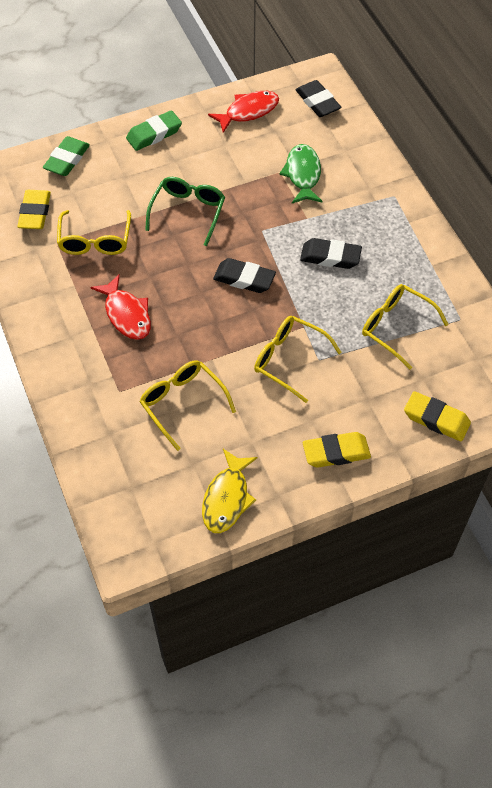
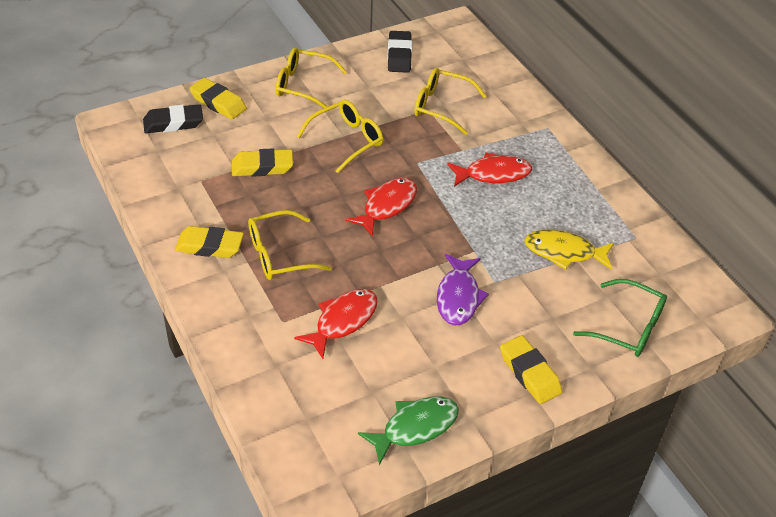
black eraser: 3 -> 2
green eraser: 2 -> 0
purple fish: 0 -> 1
red fish: 2 -> 3
yellow eraser: 3 -> 4

